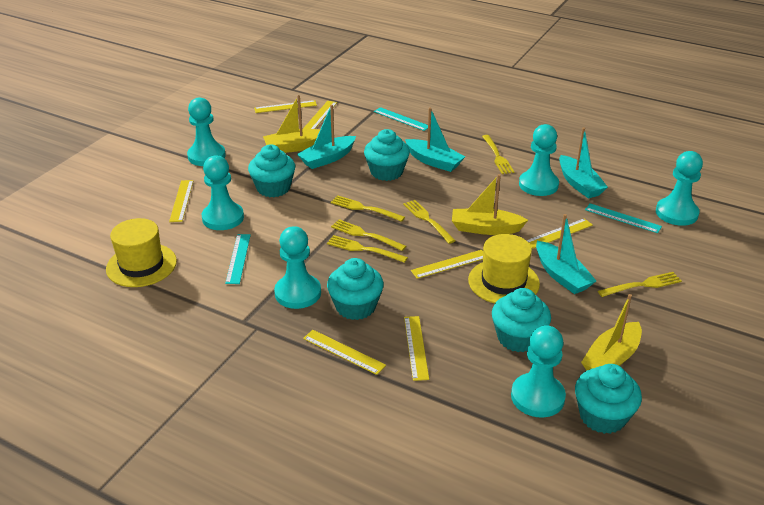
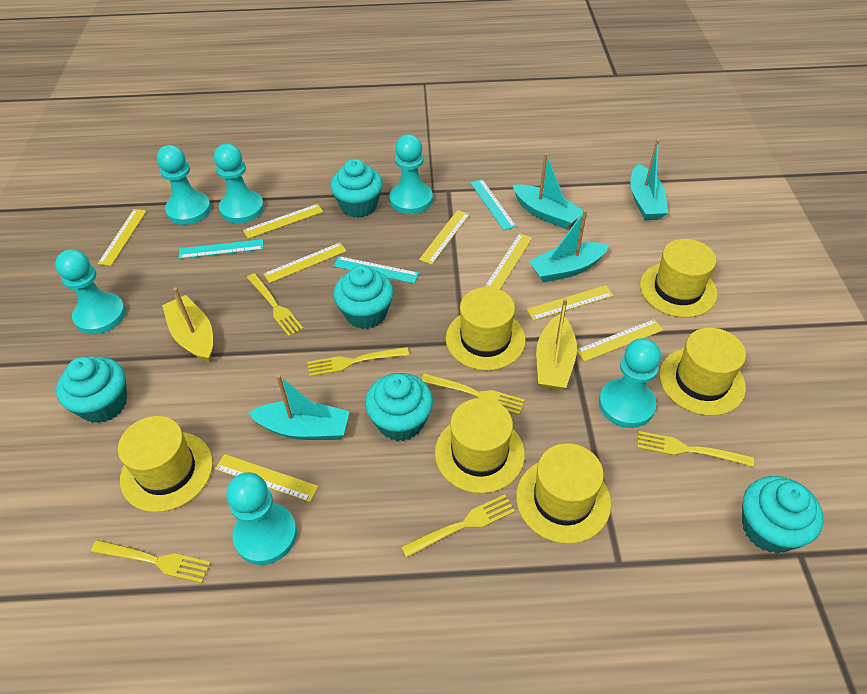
yellow boat: 3 -> 2
yellow hat: 2 -> 6
yellow ruler: 7 -> 8

